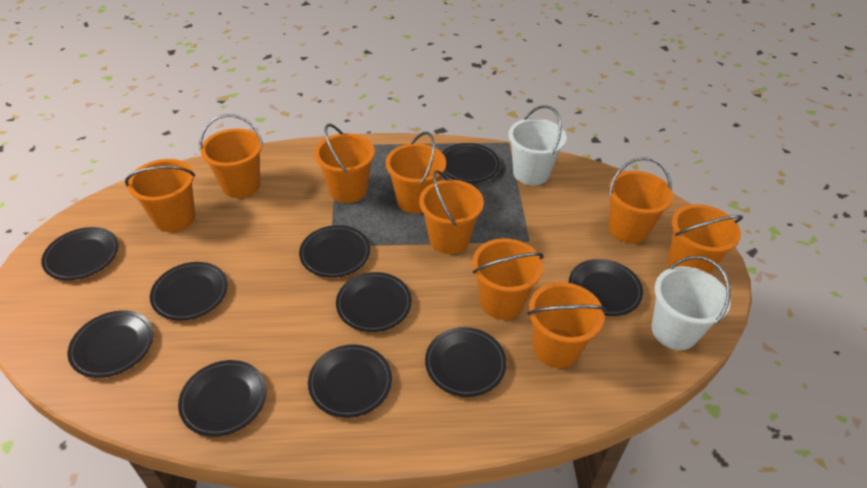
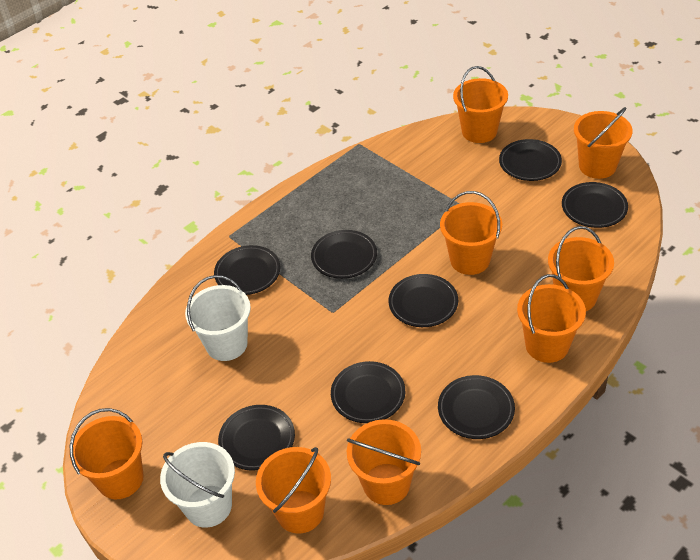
black plate: 10 -> 8
orange bucket: 9 -> 8

